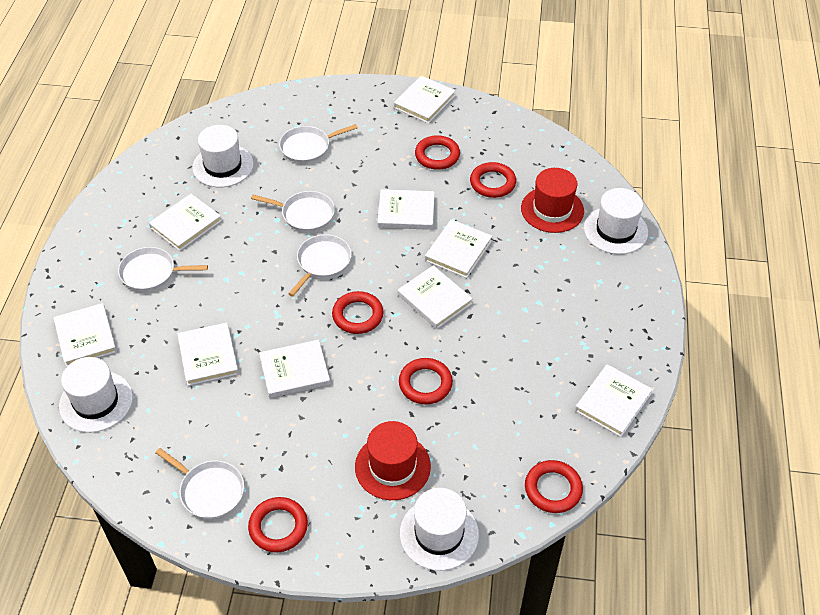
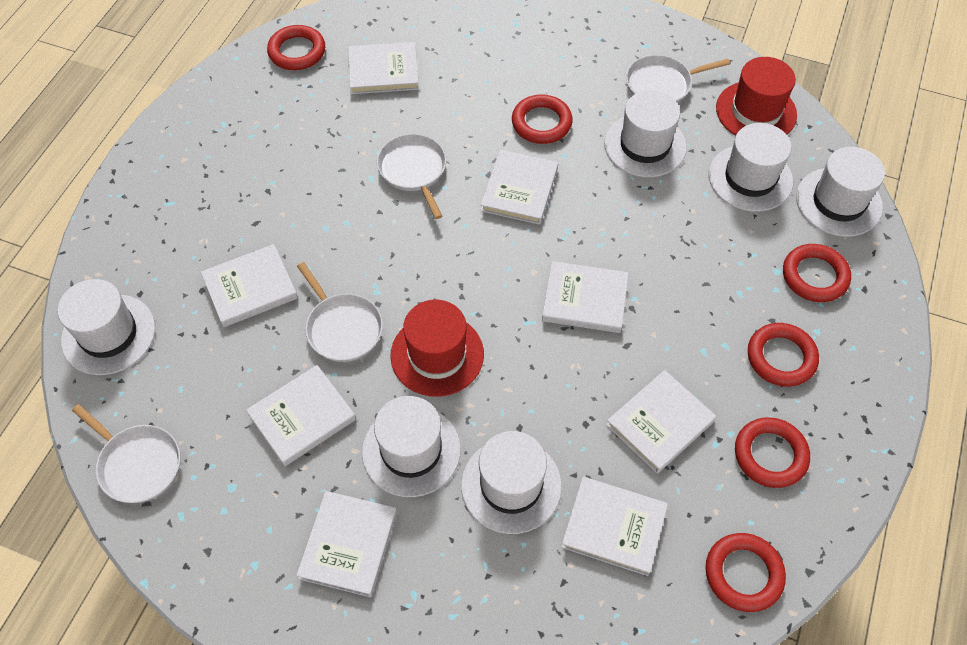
white book: 9 -> 8
white hat: 4 -> 6
white pan: 5 -> 4

